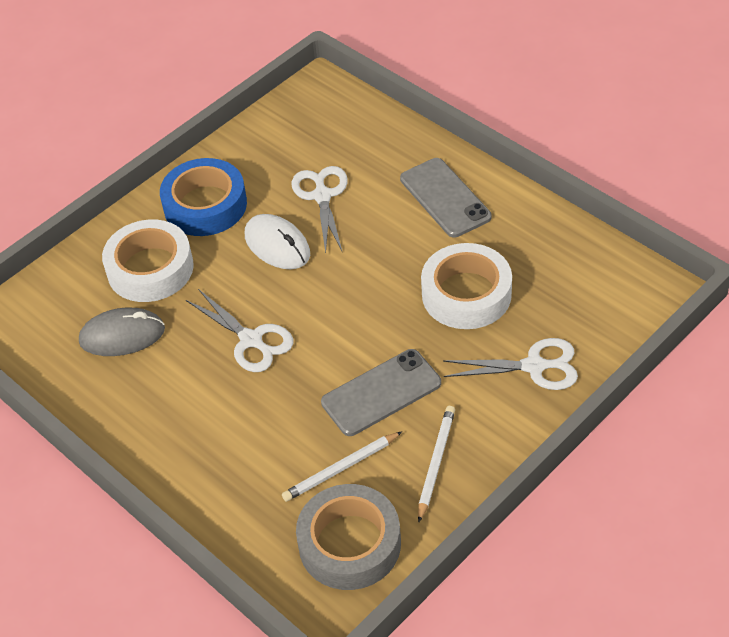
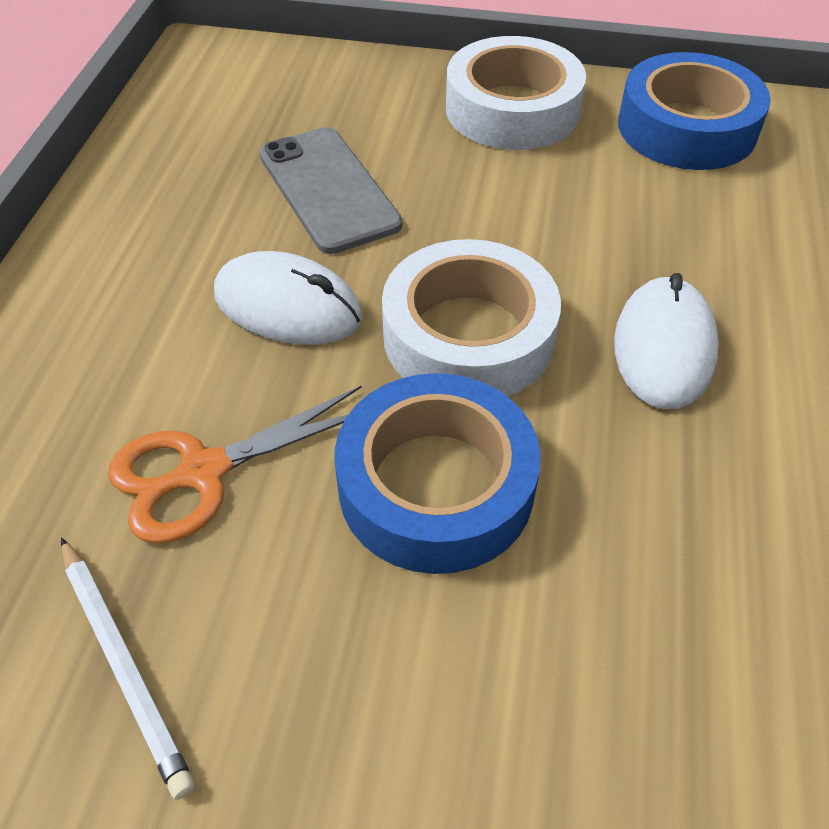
blue tape: 1 -> 2
grey mouse: 1 -> 0
grey phone: 2 -> 1
grey tape: 1 -> 0
orange scissors: 0 -> 1
white mouse: 1 -> 2
white pencil: 2 -> 1
white scissors: 3 -> 0

